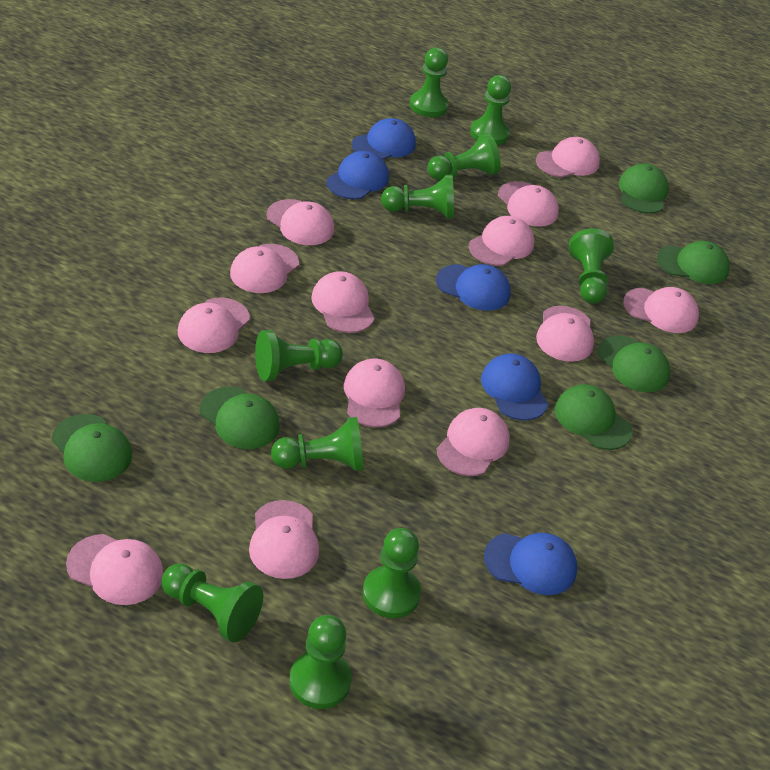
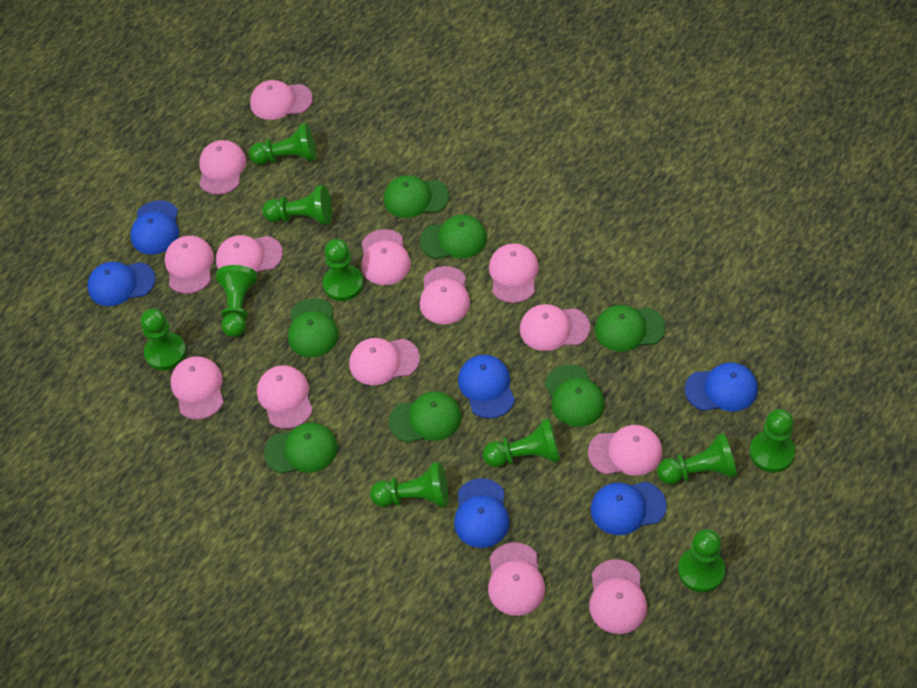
blue cap: 5 -> 6
green cap: 6 -> 7
pink cap: 13 -> 14

